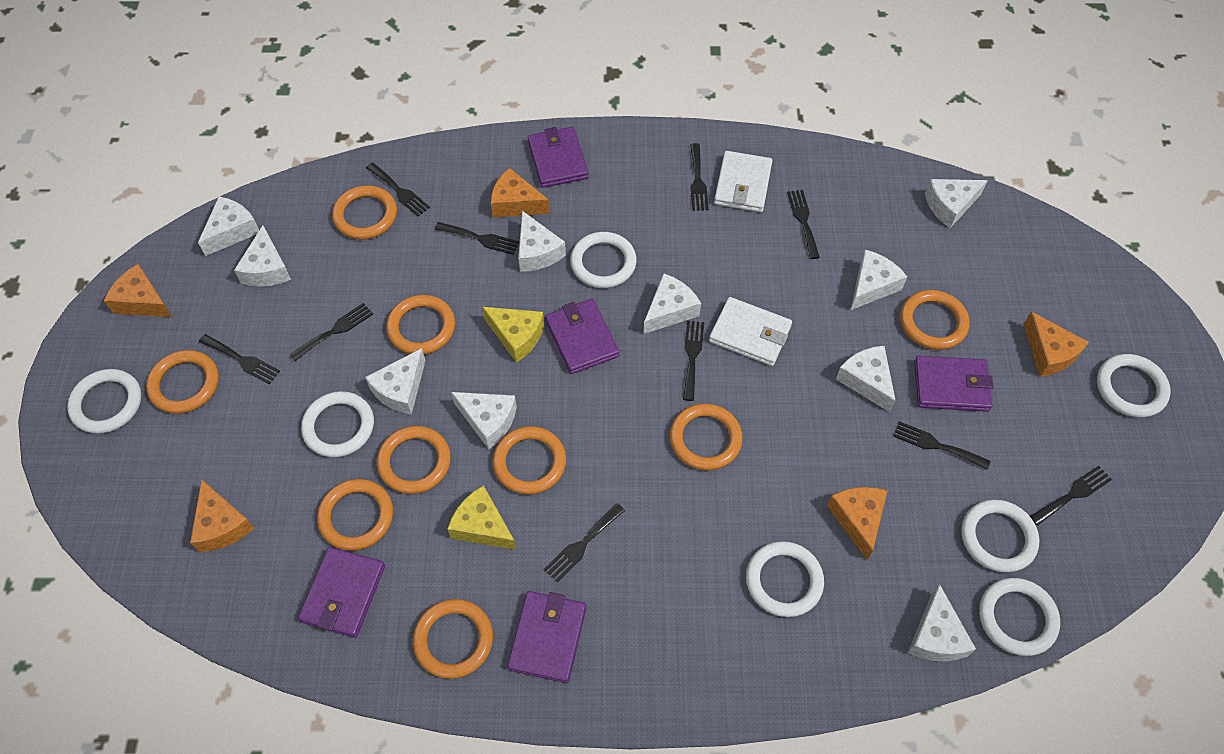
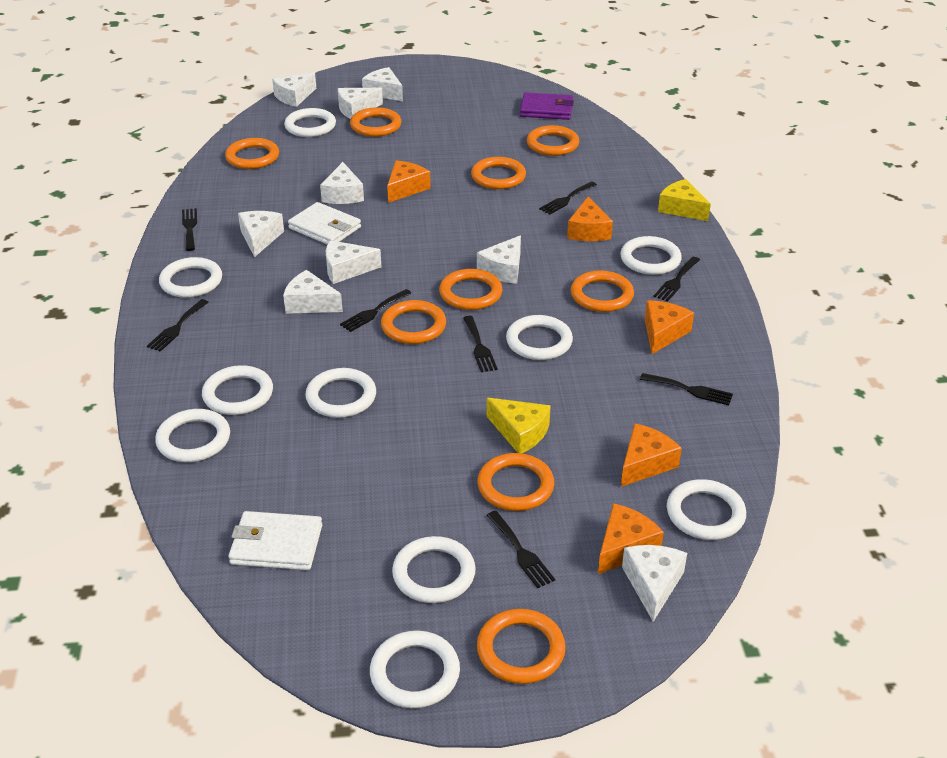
black fork: 10 -> 8
purple wallet: 5 -> 1
white cheese: 10 -> 9
white ring: 7 -> 10

